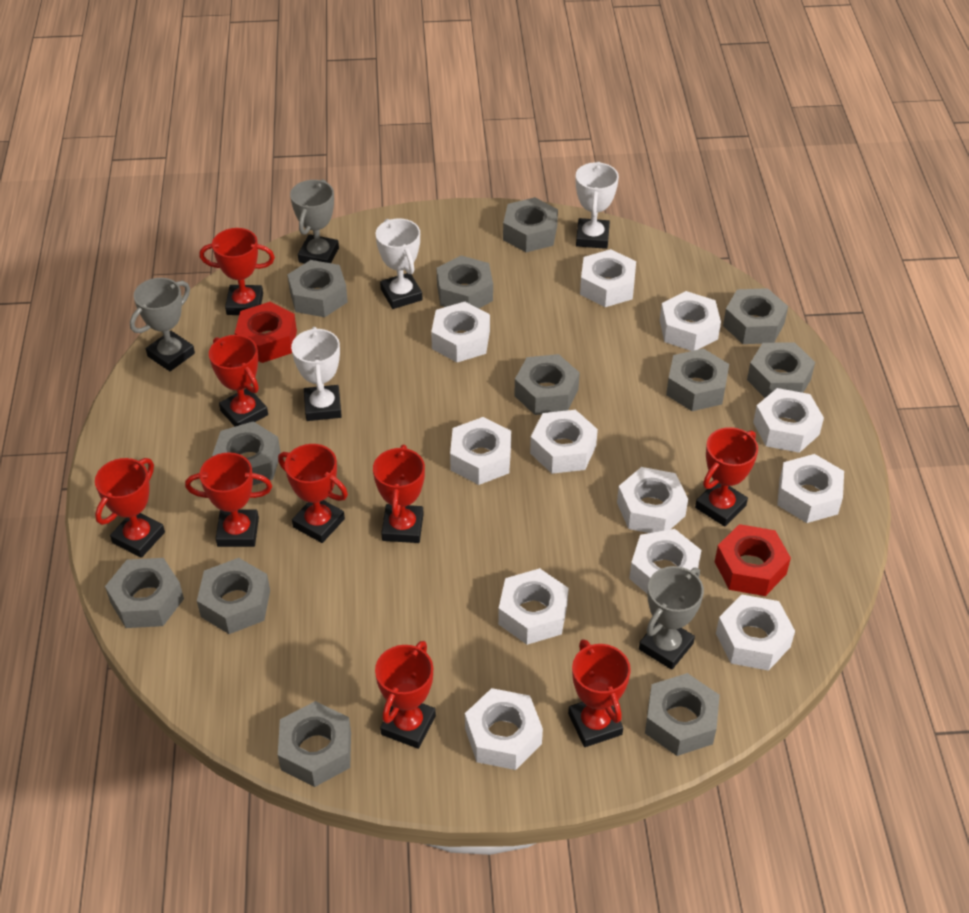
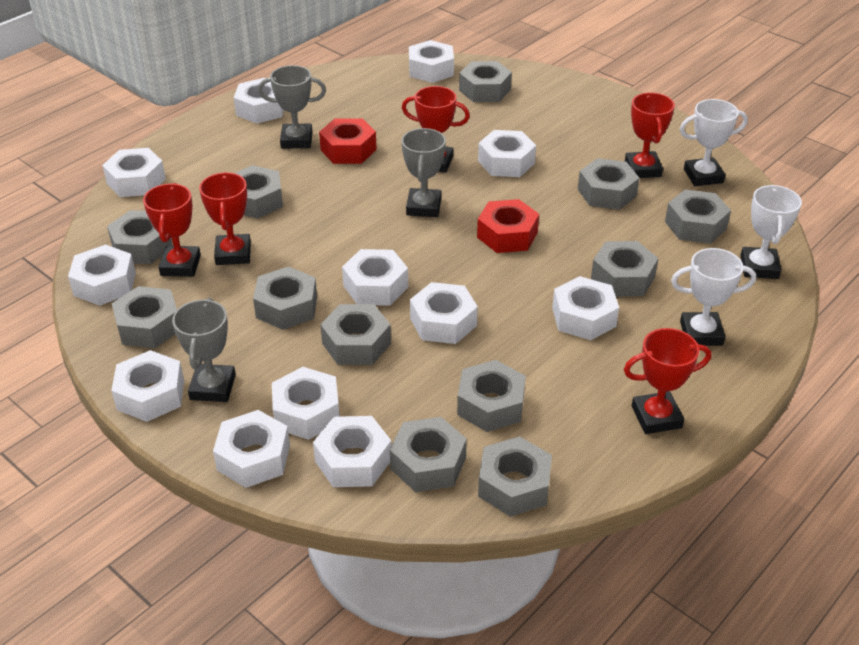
red trophy: 9 -> 5

